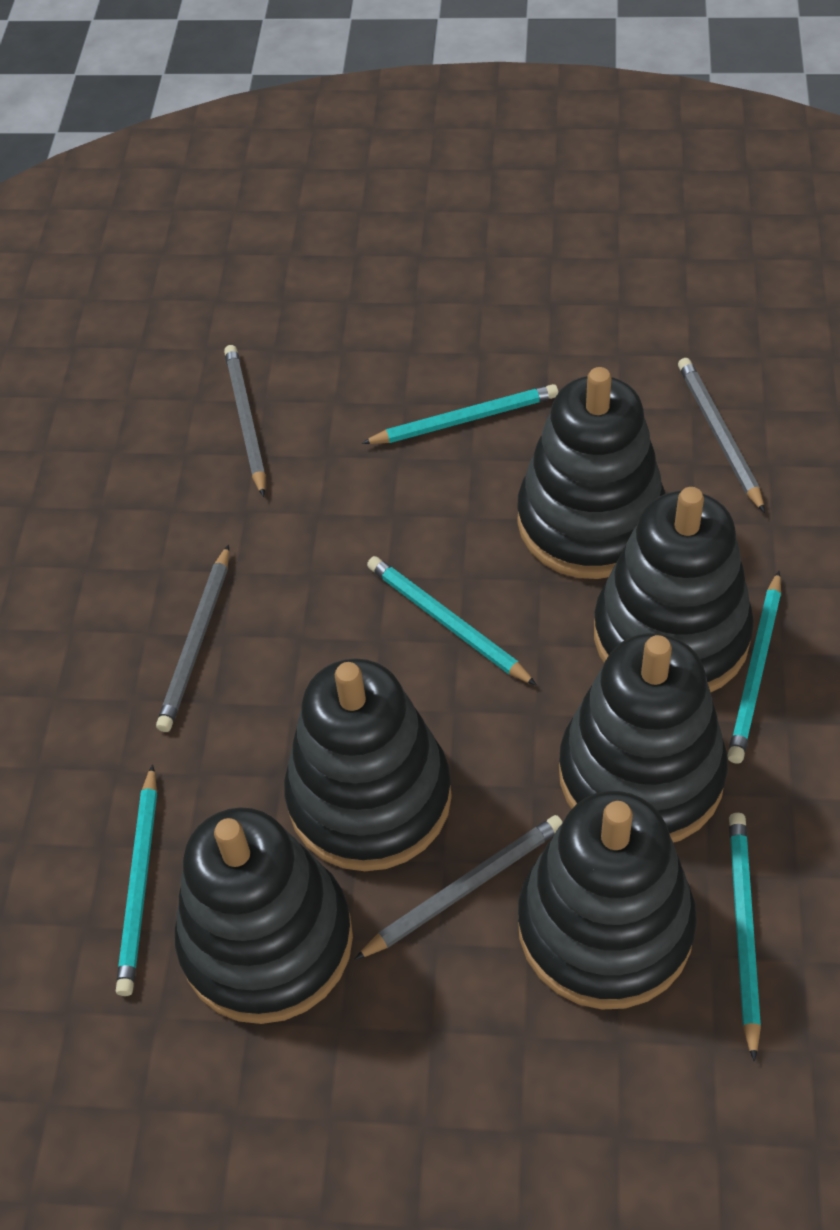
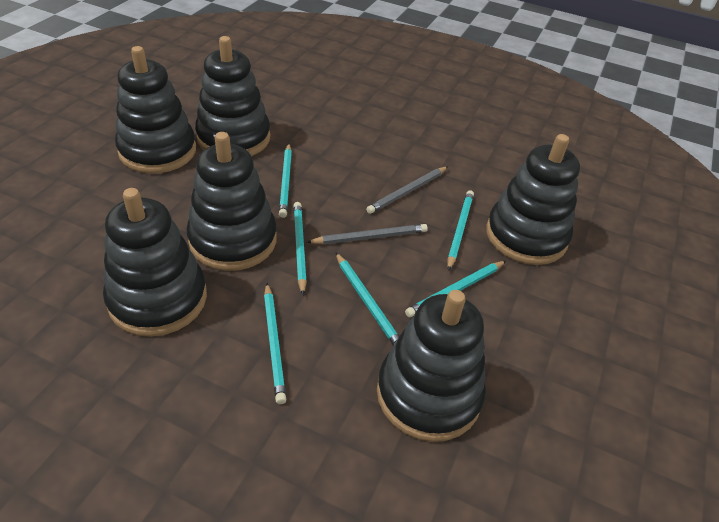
grey pencil: 4 -> 2
turquoise pencil: 5 -> 6

